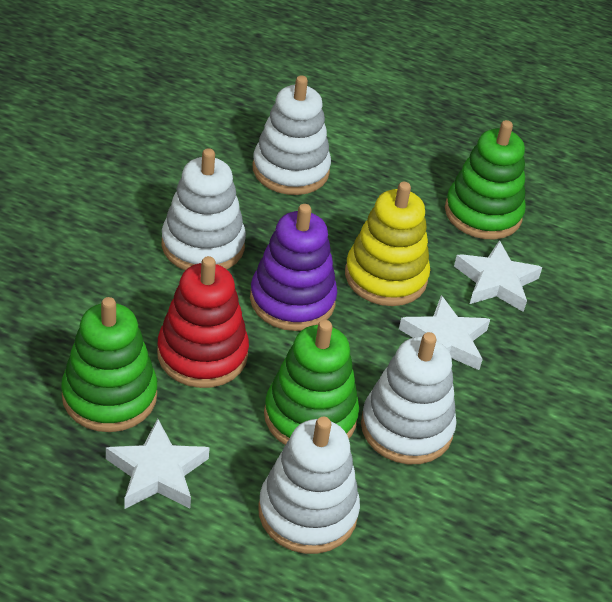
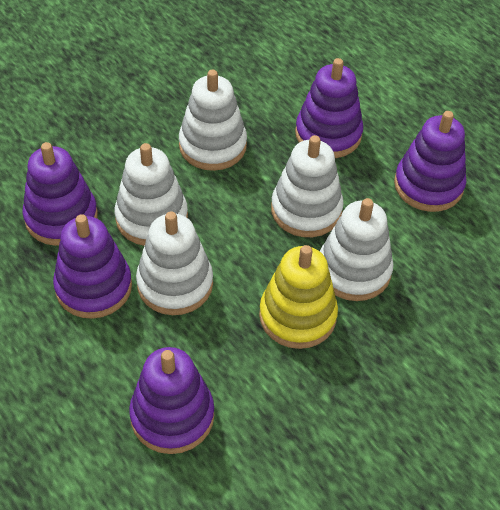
green stacking toy: 3 -> 0
purple stacking toy: 1 -> 5
red stacking toy: 1 -> 0
white stacking toy: 4 -> 5
white star: 3 -> 0

